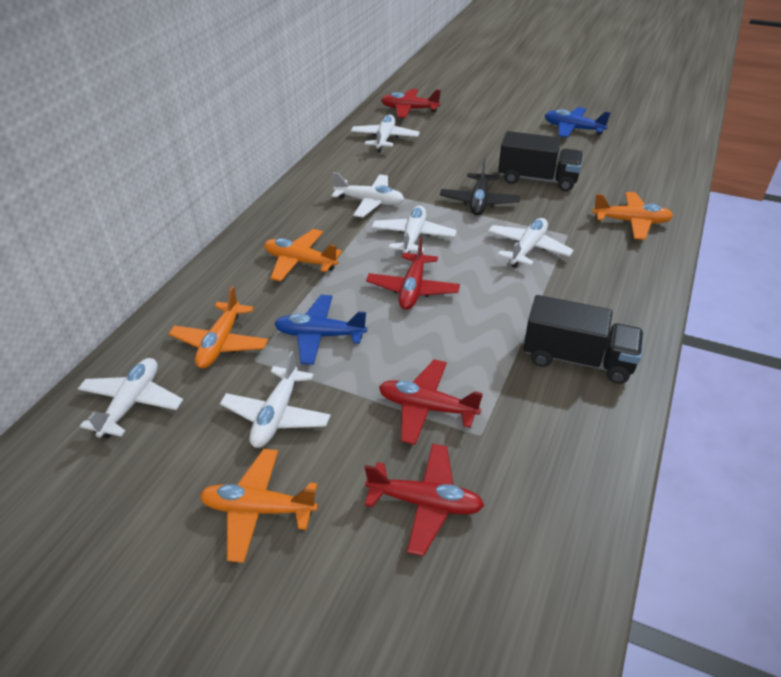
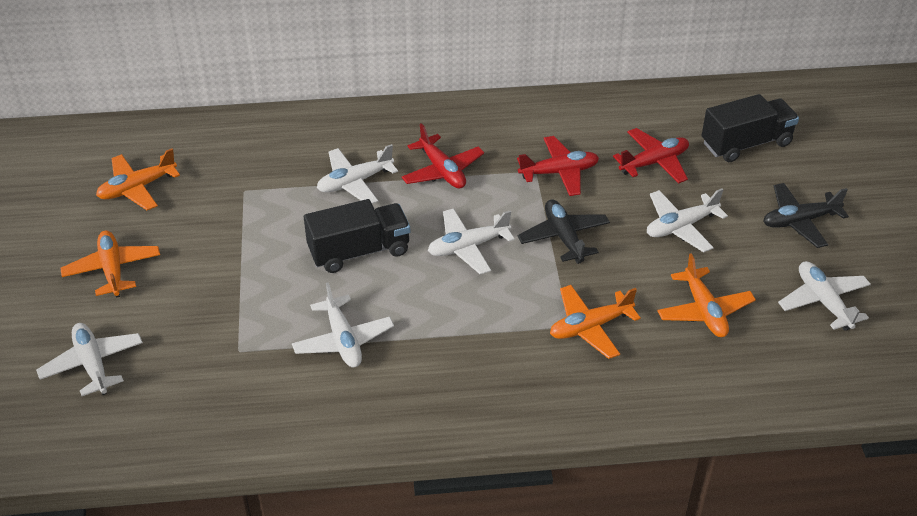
black plane: 1 -> 2
blue plane: 2 -> 0
red plane: 4 -> 3

